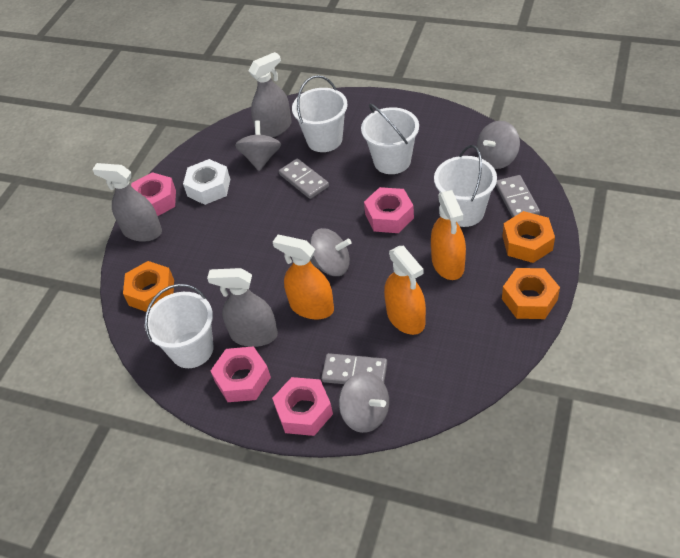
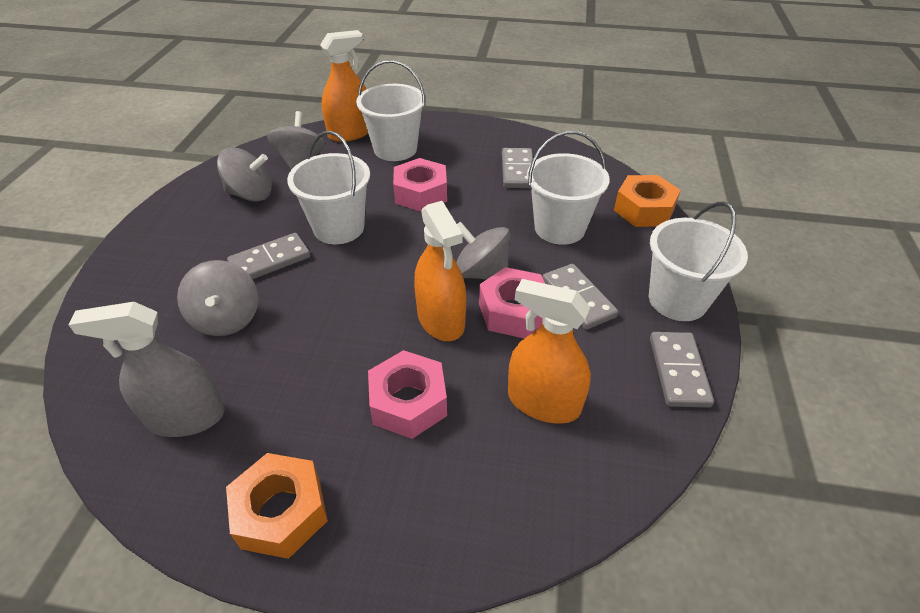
grey domino: 3 -> 4
grey spray bottle: 3 -> 1
orange nut: 3 -> 2
pink nut: 4 -> 3
white nut: 1 -> 0

